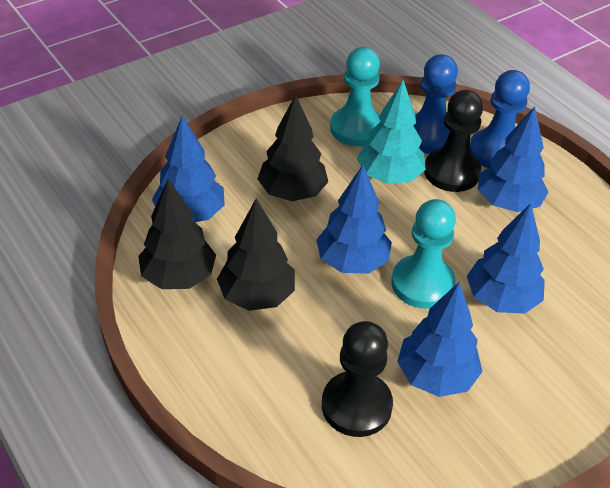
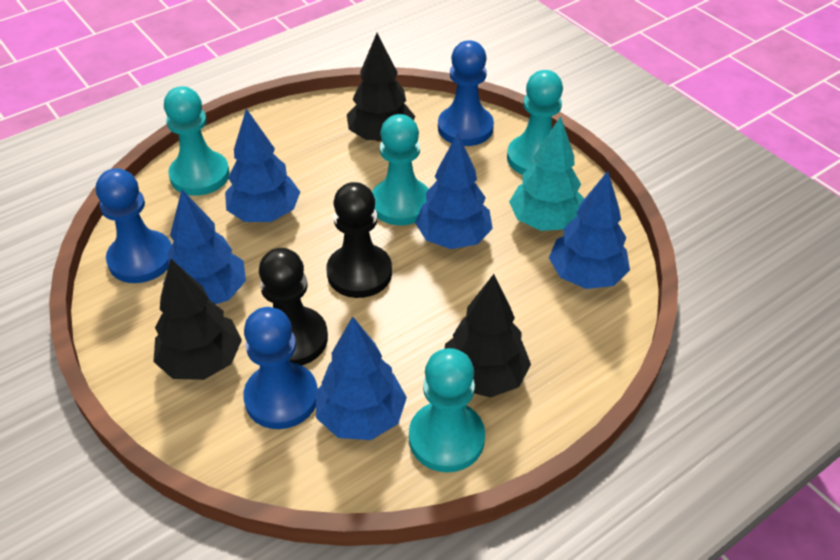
blue pawn: 2 -> 3
turquoise pawn: 2 -> 4

